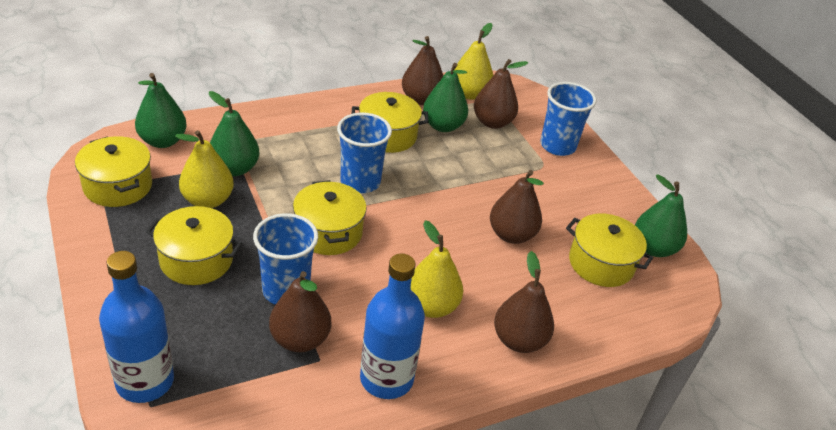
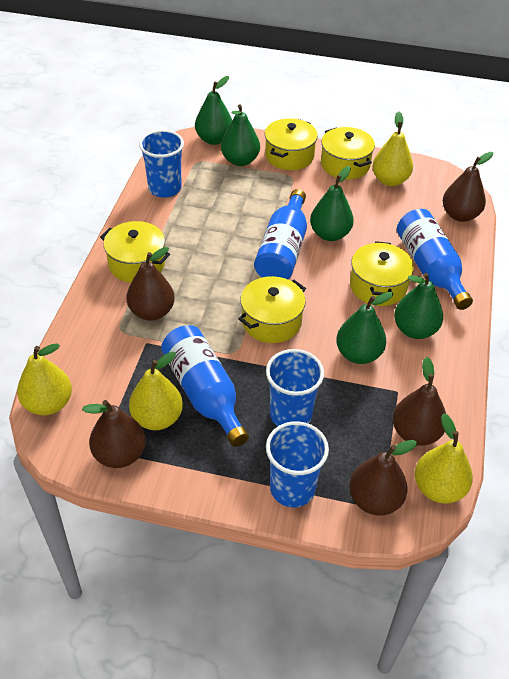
blue bottle: 2 -> 3
green pear: 4 -> 5
yellow pear: 3 -> 4

